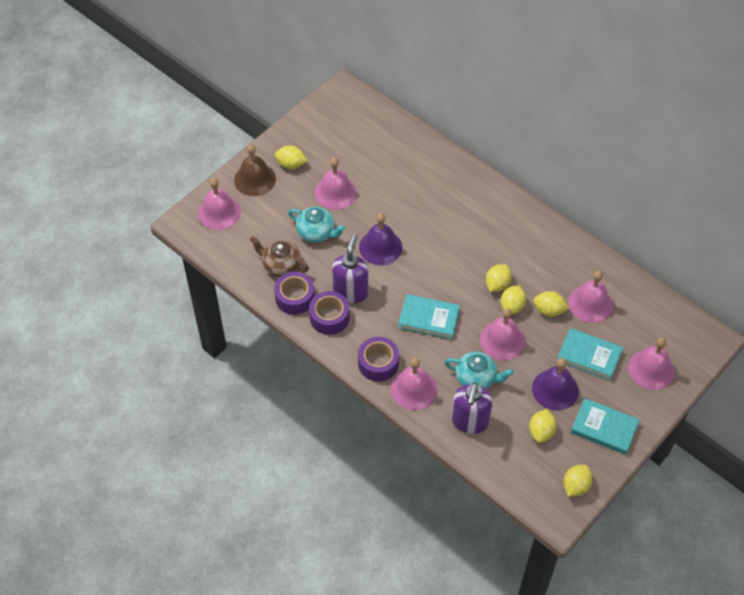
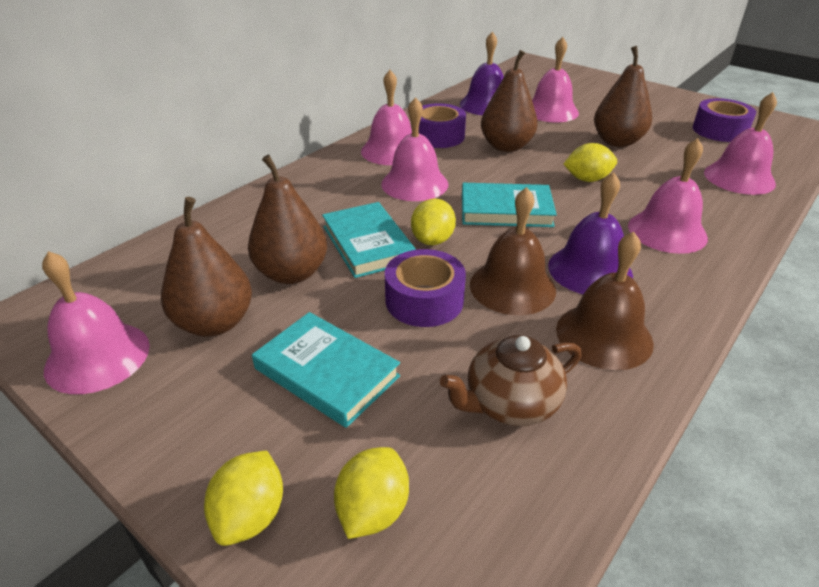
brown bell: 1 -> 2
brown pear: 0 -> 4
purple soap dispenser: 2 -> 0
turquoise teapot: 2 -> 0
yellow lemon: 6 -> 4

